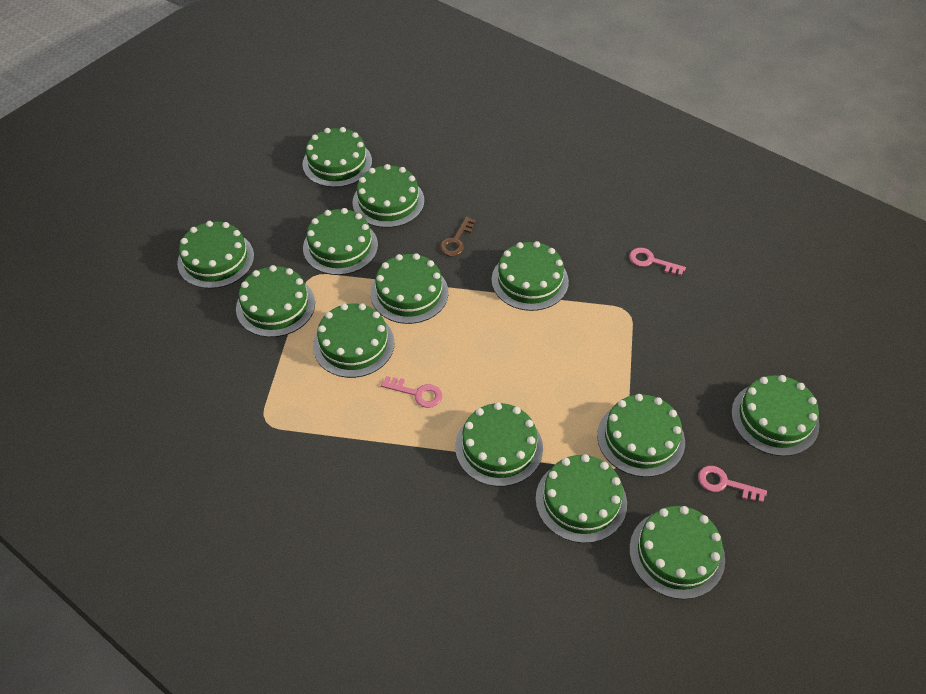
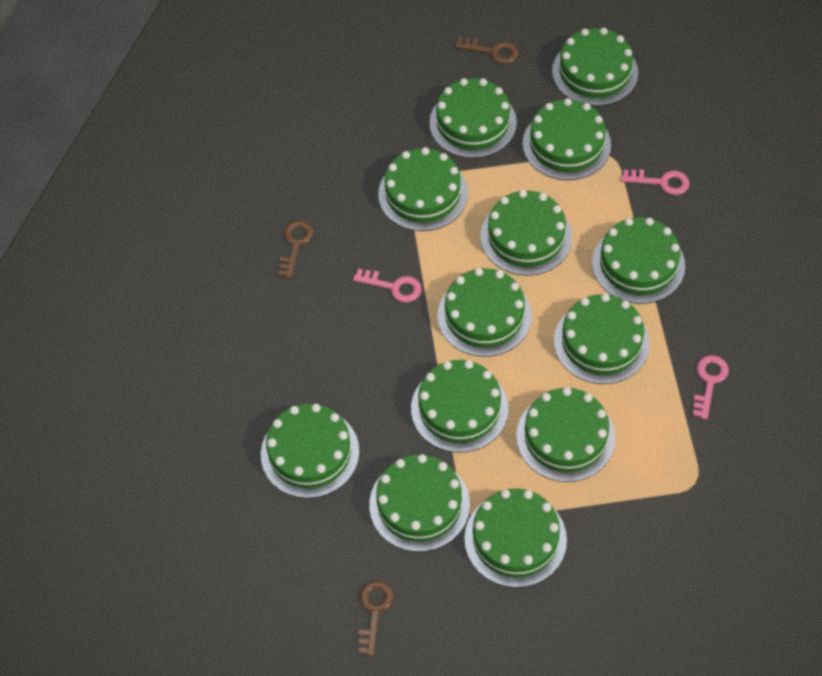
brown key: 1 -> 3

